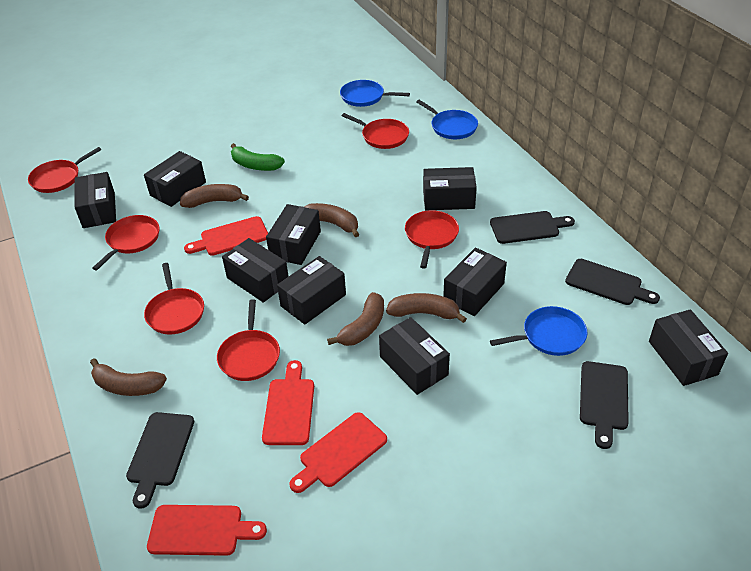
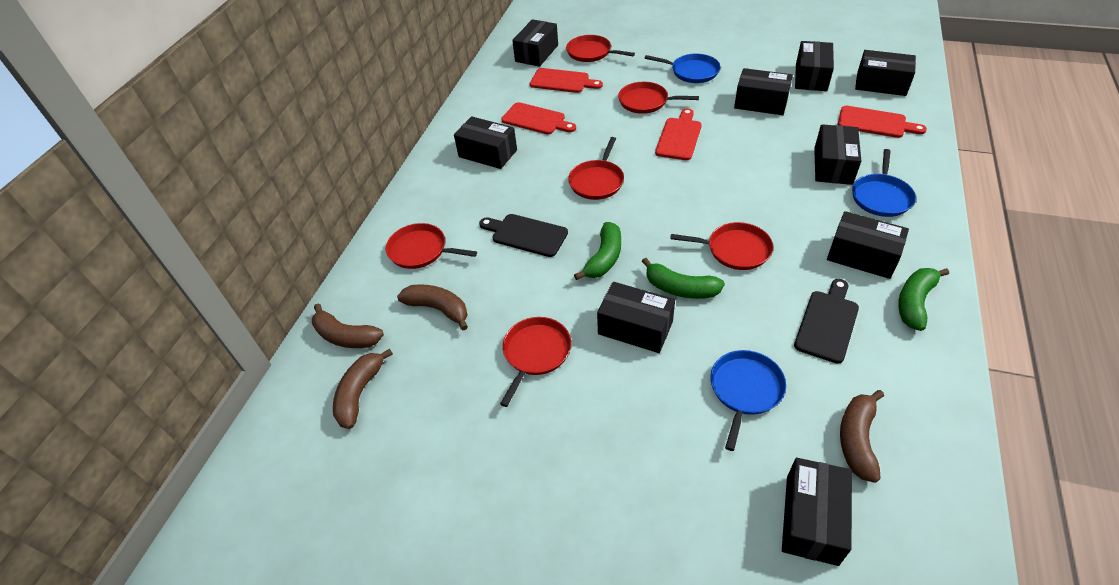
black cutting board: 4 -> 2
brown banana: 5 -> 4
green banana: 1 -> 3

